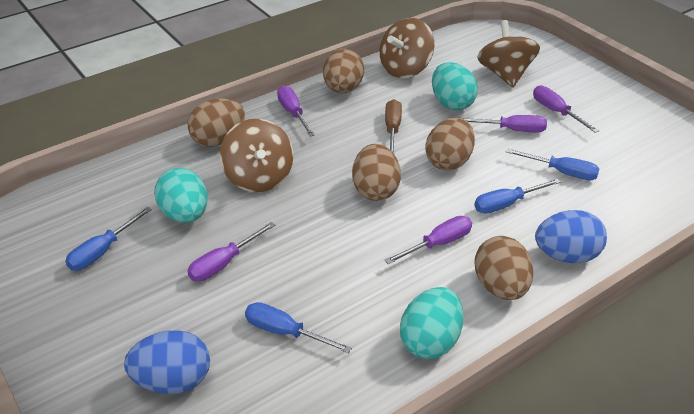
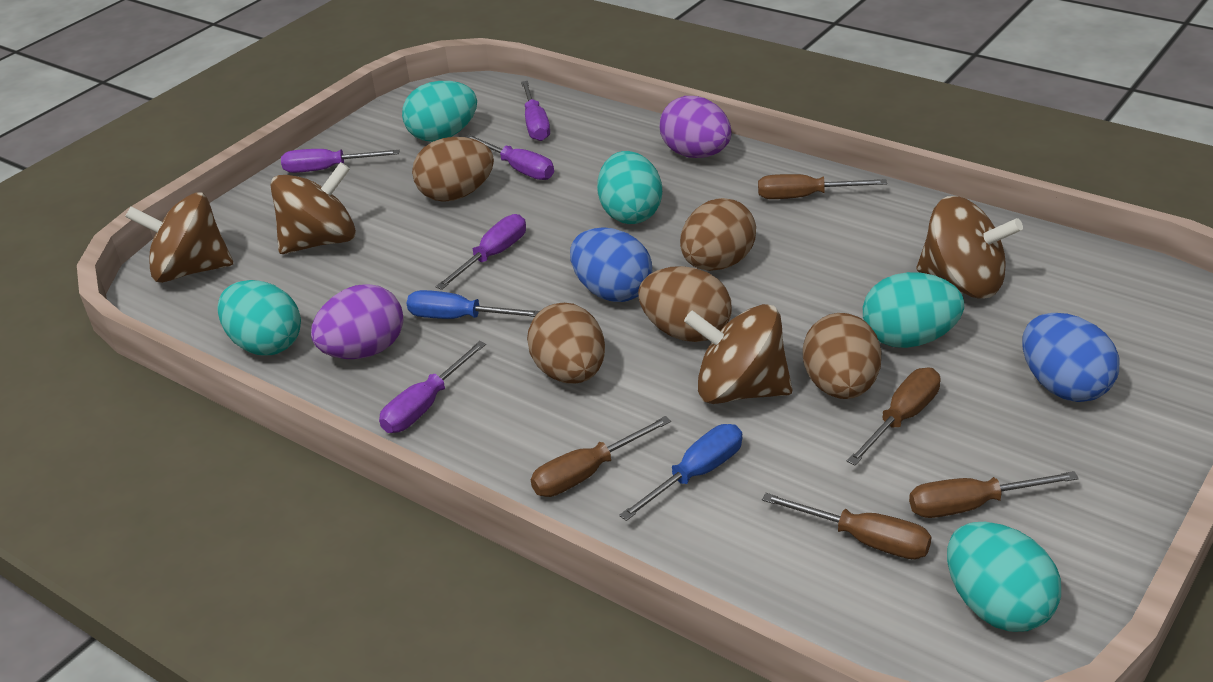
blue screwdriver: 4 -> 2
brown screwdriver: 1 -> 5
brown spinning top: 3 -> 4
purple egg: 0 -> 2
turquoise egg: 3 -> 5

